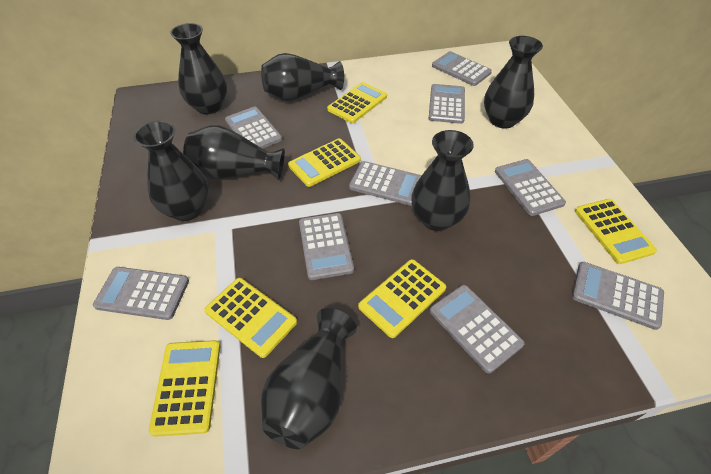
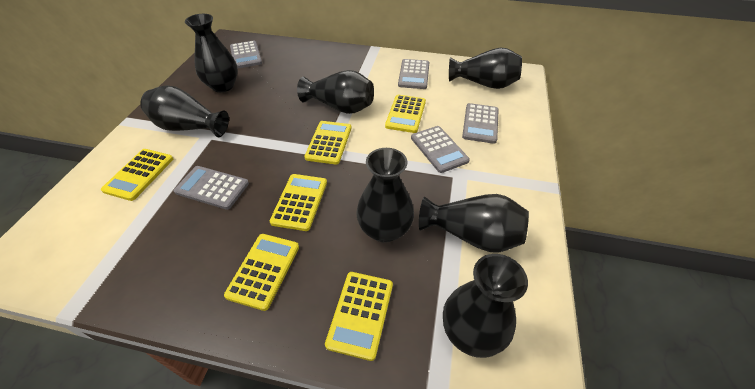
grey calculator: 9 -> 5

